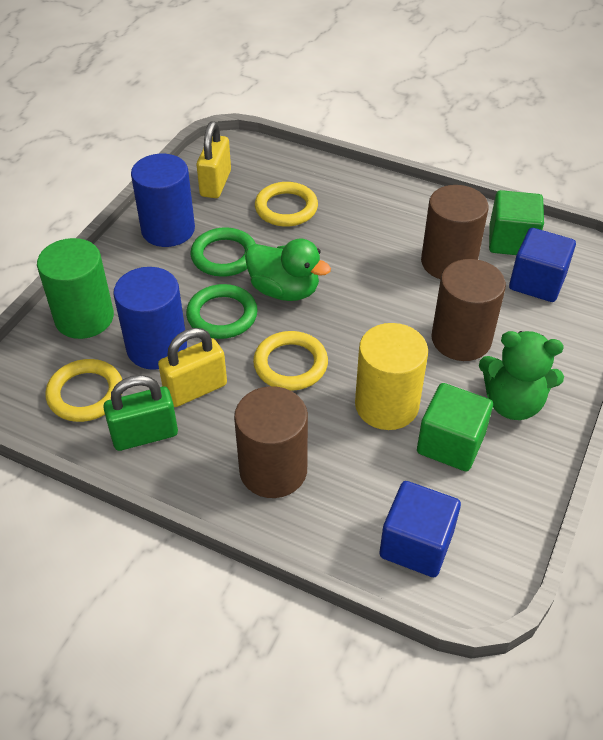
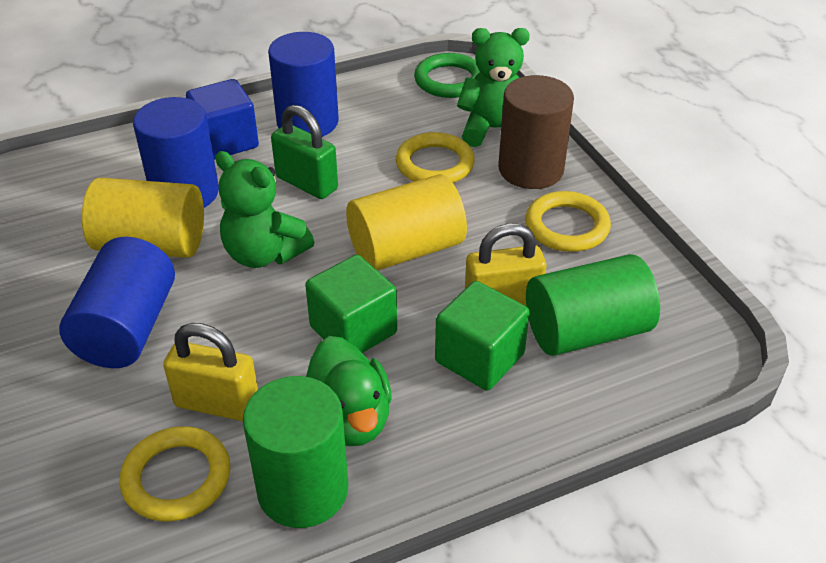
blue cube: 2 -> 1
blue cylinder: 2 -> 3
brown cylinder: 3 -> 1
green cylinder: 1 -> 2
green ring: 2 -> 1
green teddy bear: 1 -> 2
yellow cylinder: 1 -> 2

